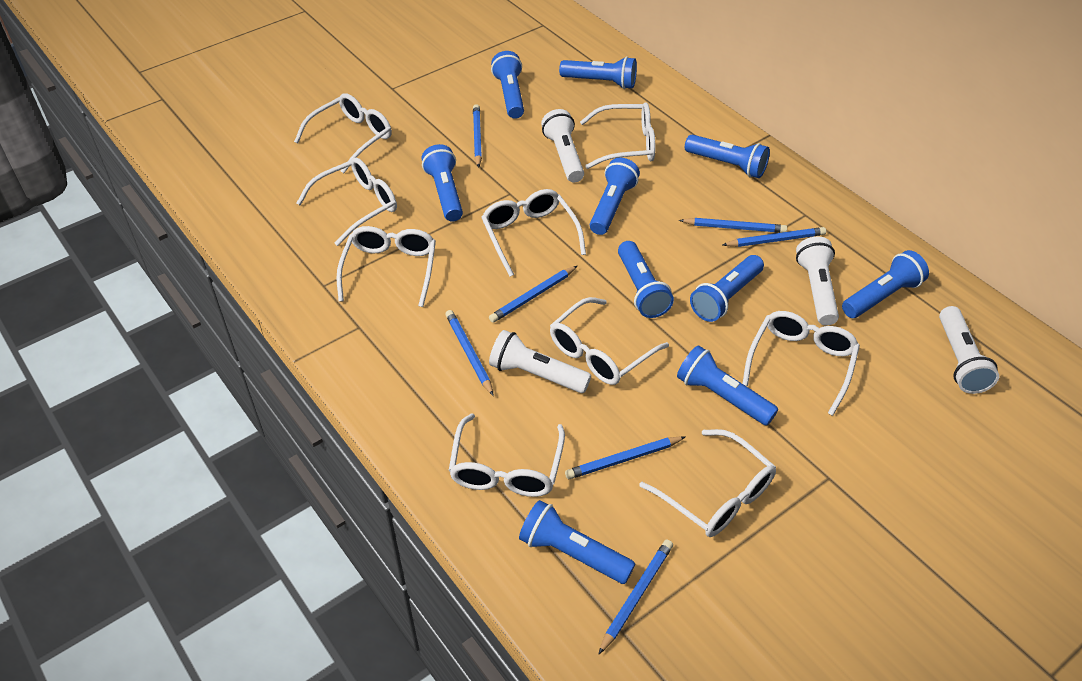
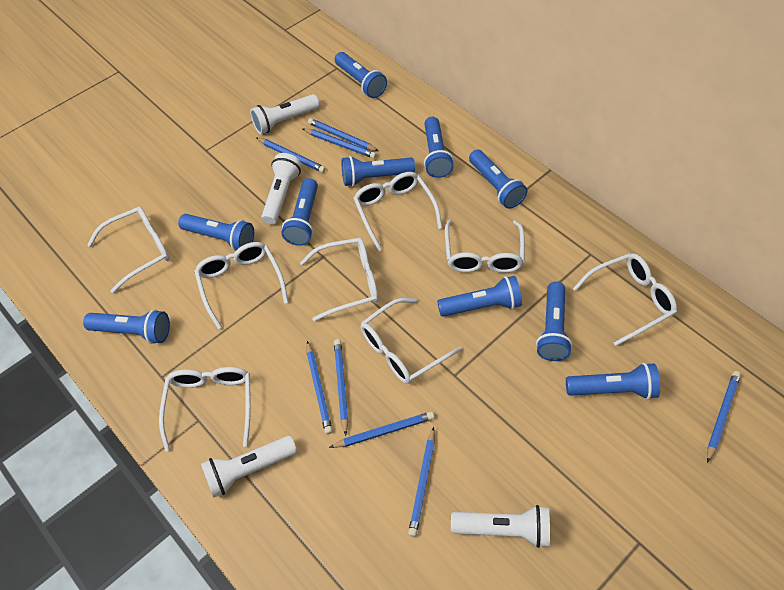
blue pencil: 7 -> 8
white glasses: 9 -> 8

